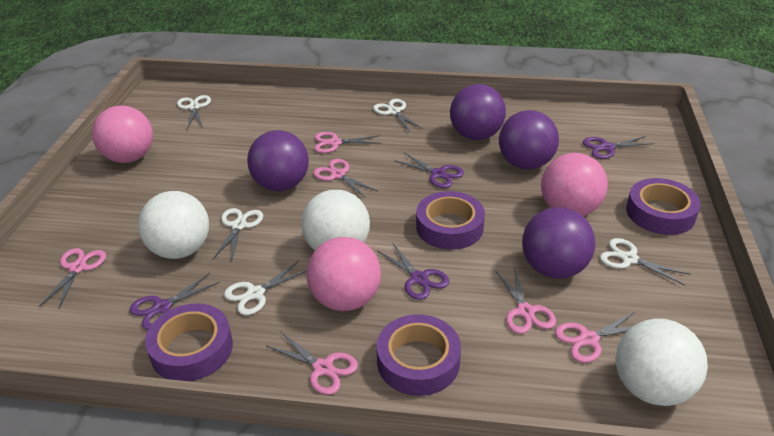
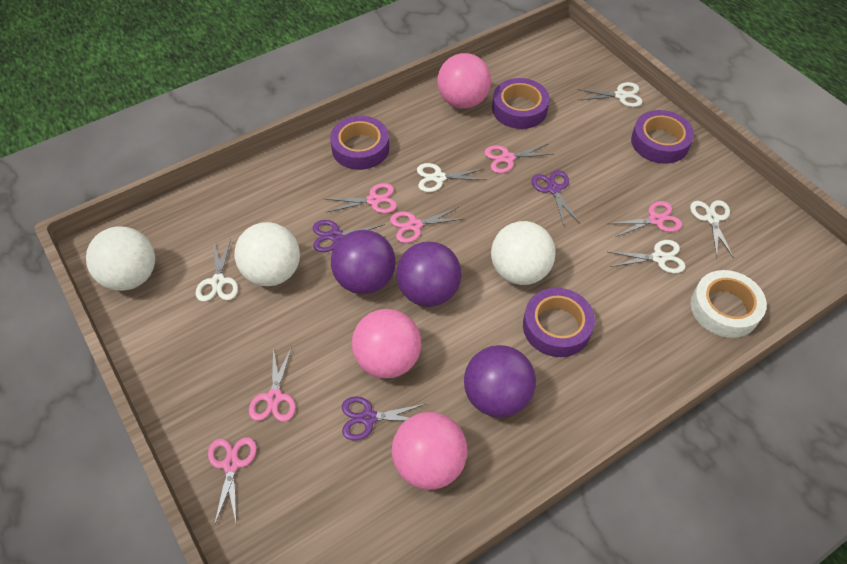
purple ball: 4 -> 3
purple scissors: 4 -> 3
white tape: 0 -> 1

